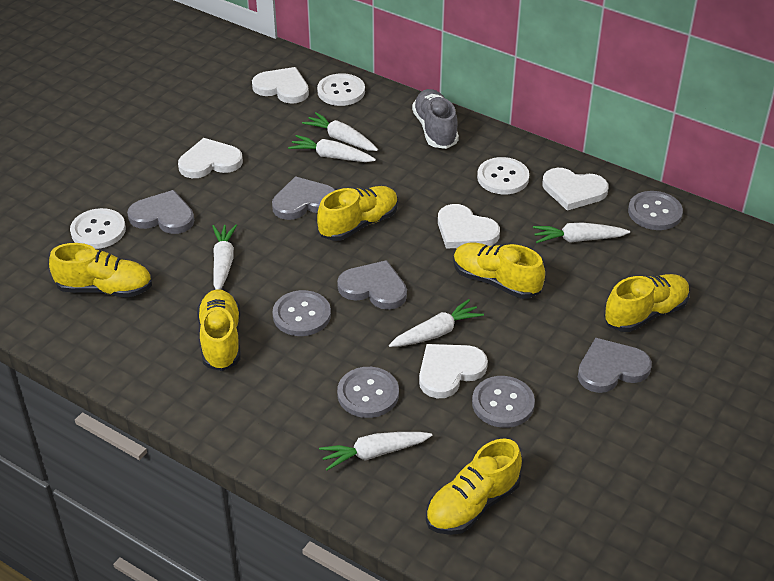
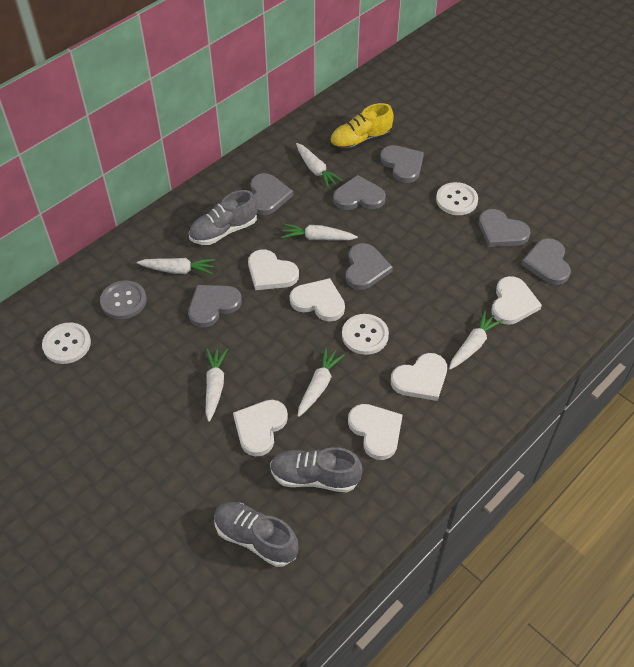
grey button: 4 -> 1
grey heart: 4 -> 7
grey shoe: 1 -> 3
white heart: 5 -> 6
yellow shoe: 6 -> 1

